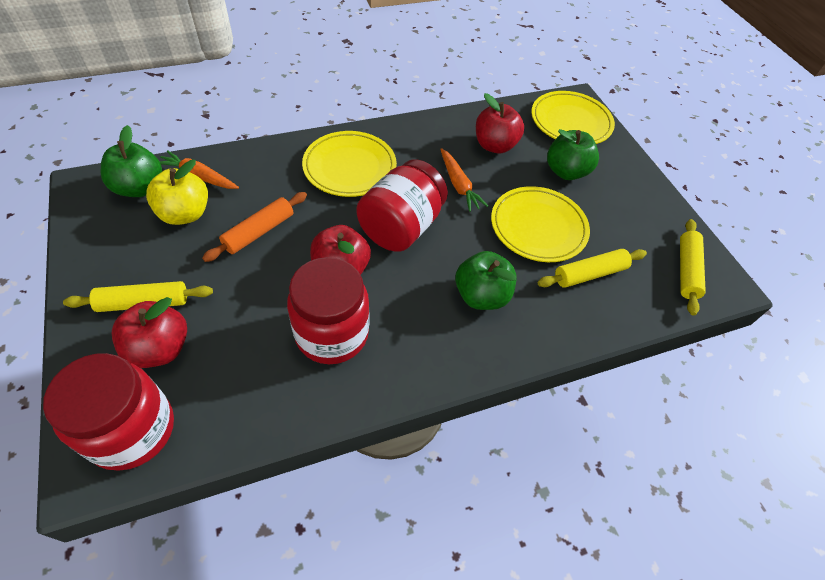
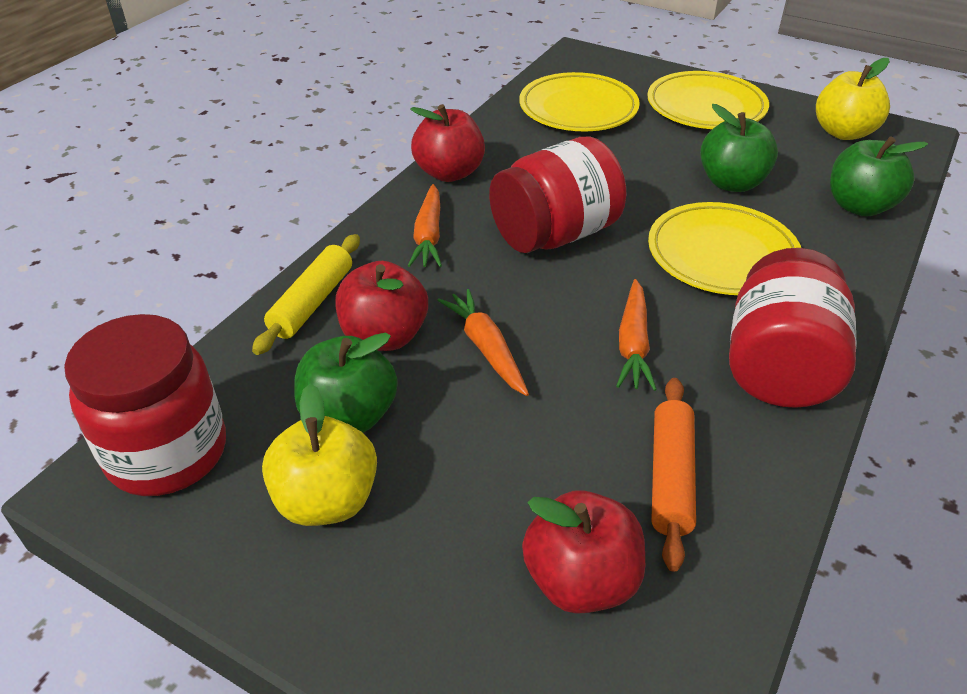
orange carrot: 2 -> 3
yellow apple: 1 -> 2
yellow rolling pin: 3 -> 1

